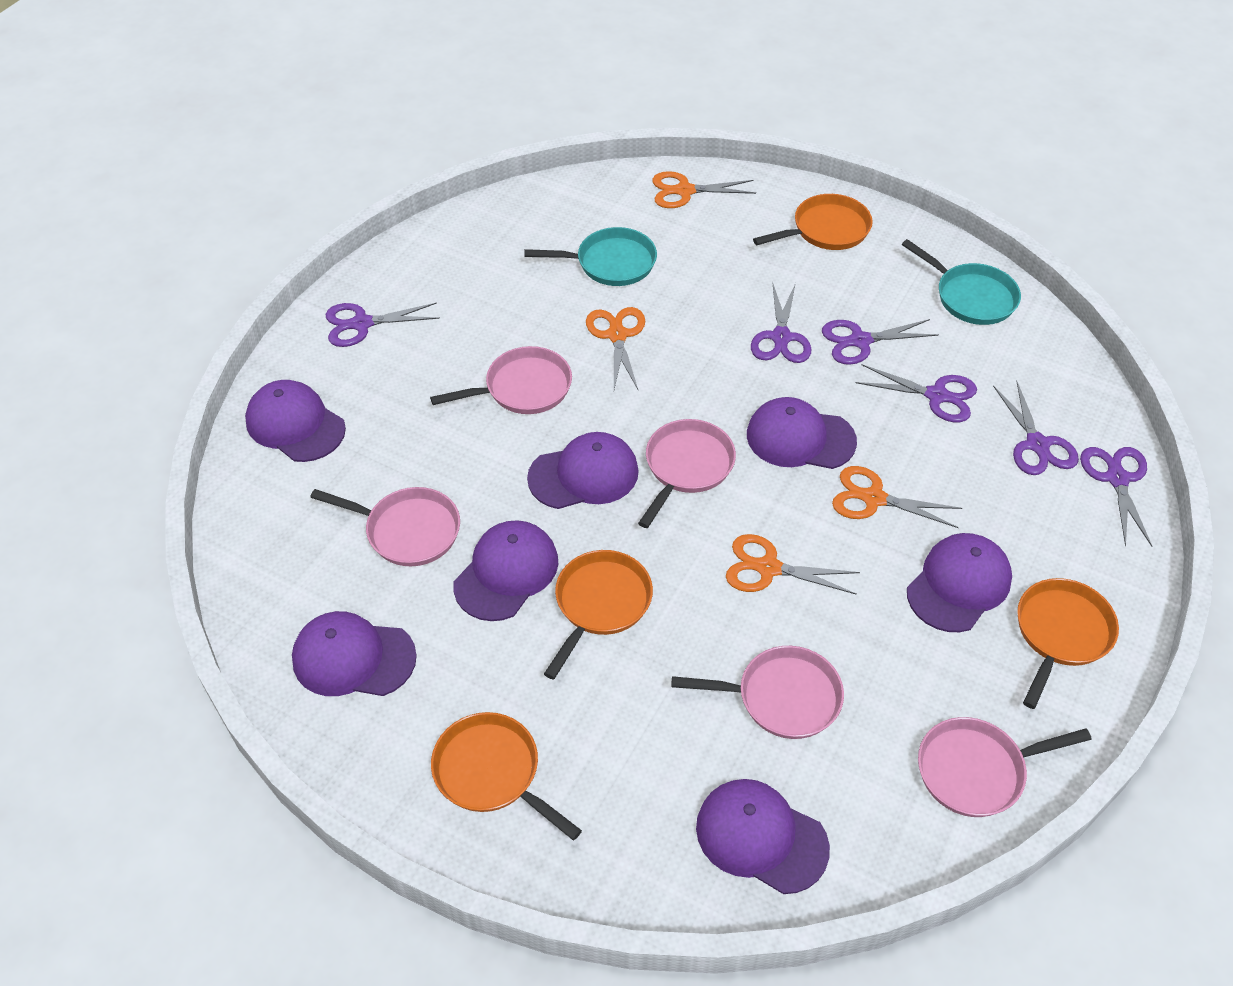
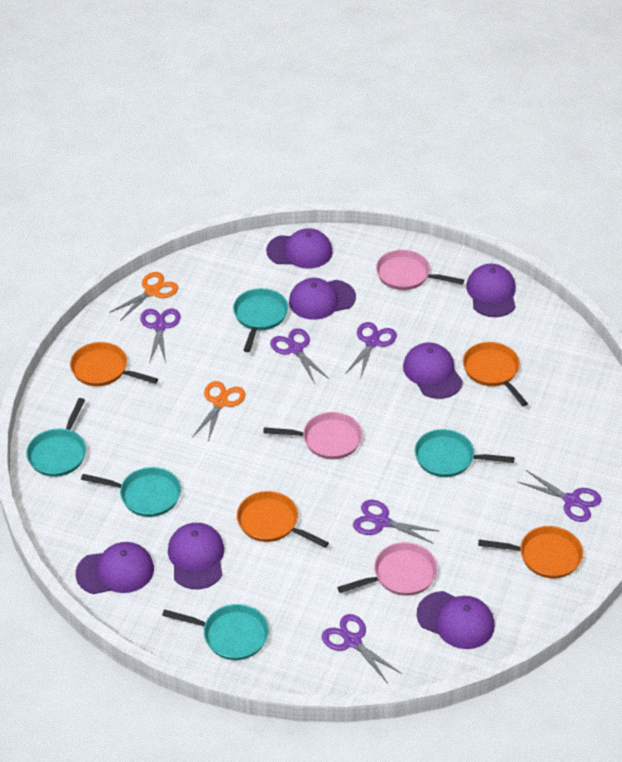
orange scissors: 4 -> 2
pink pan: 5 -> 3
turquoise pan: 2 -> 5

